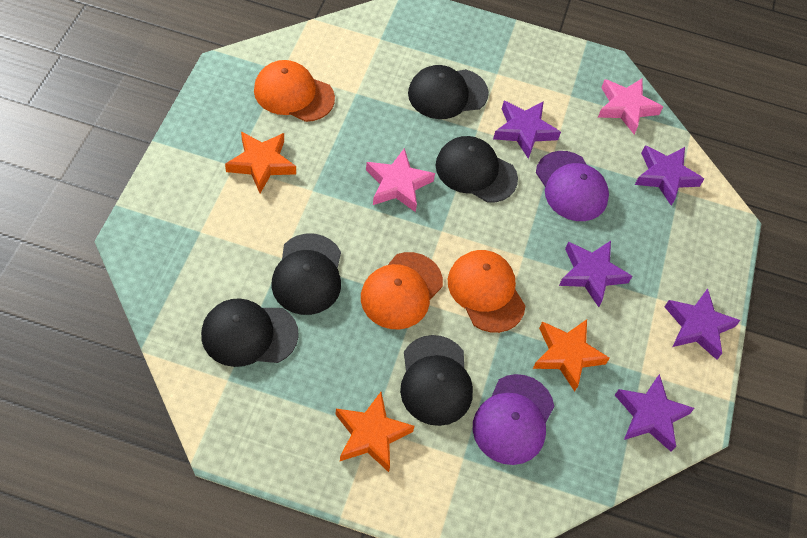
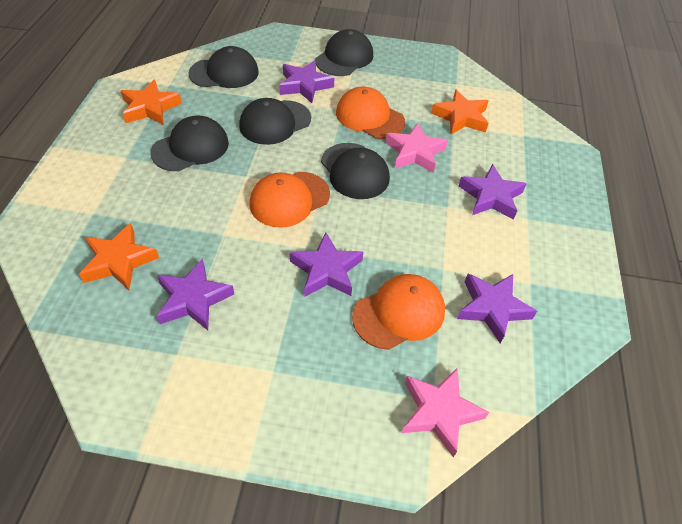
purple cap: 2 -> 0

